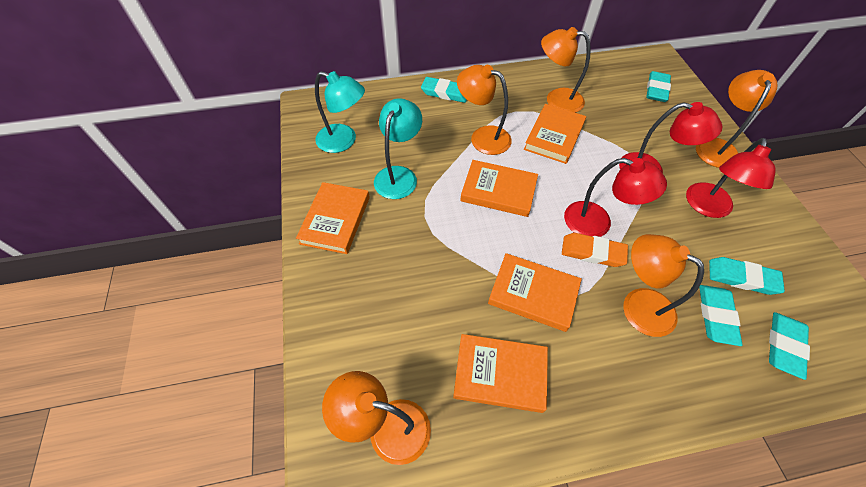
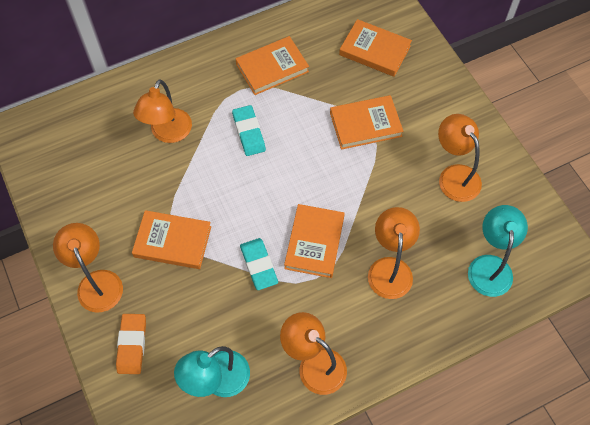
red lamp: 3 -> 0
turquoise eraser: 5 -> 2

